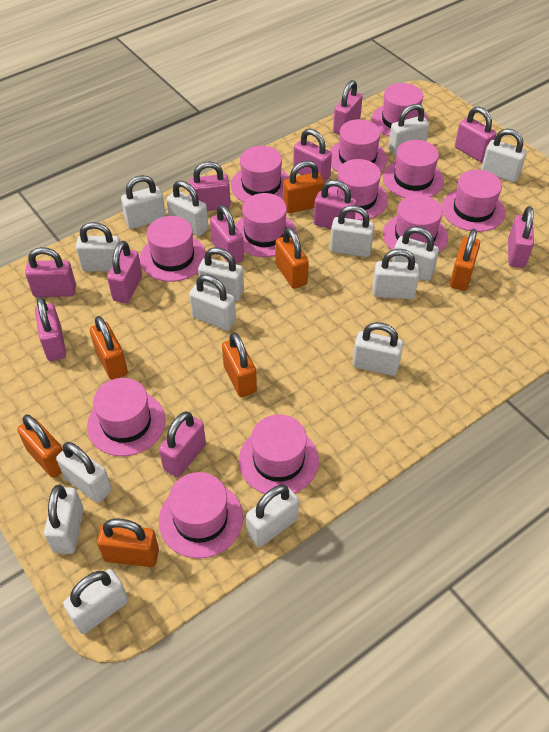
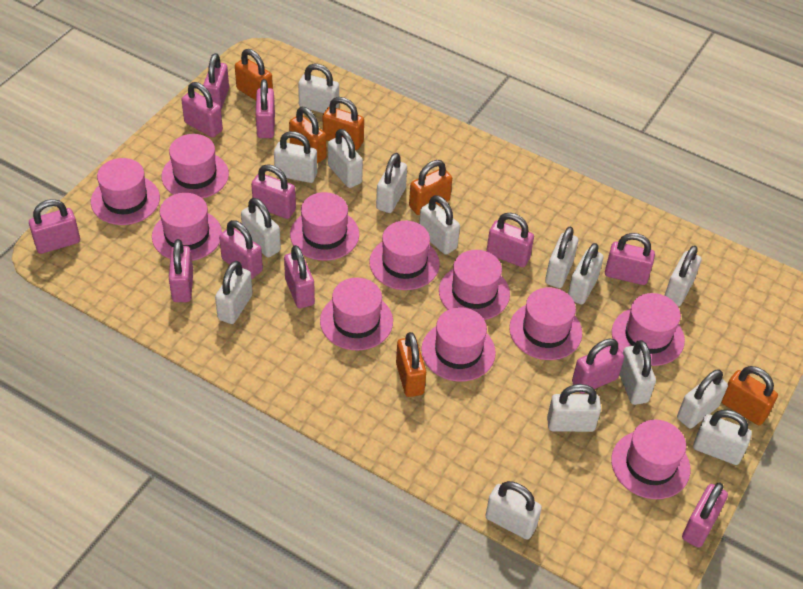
orange padlock: 7 -> 6
pink hat: 12 -> 11
pink padlock: 11 -> 12

